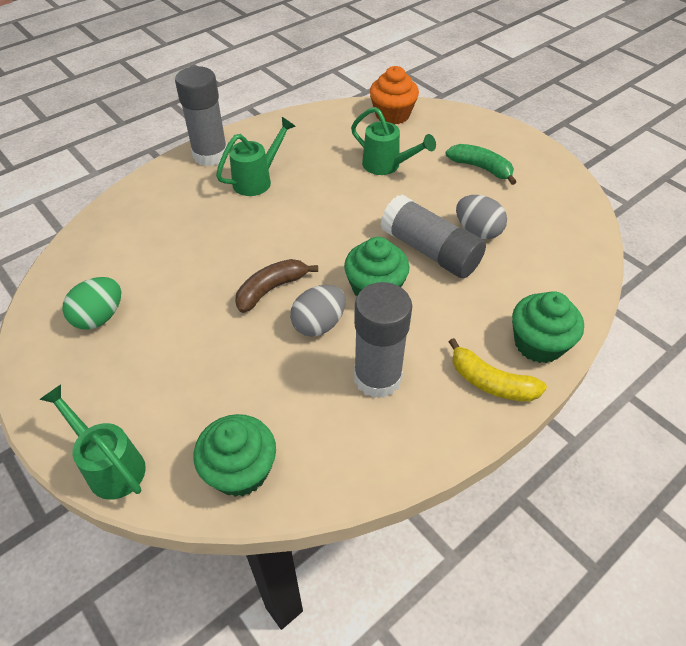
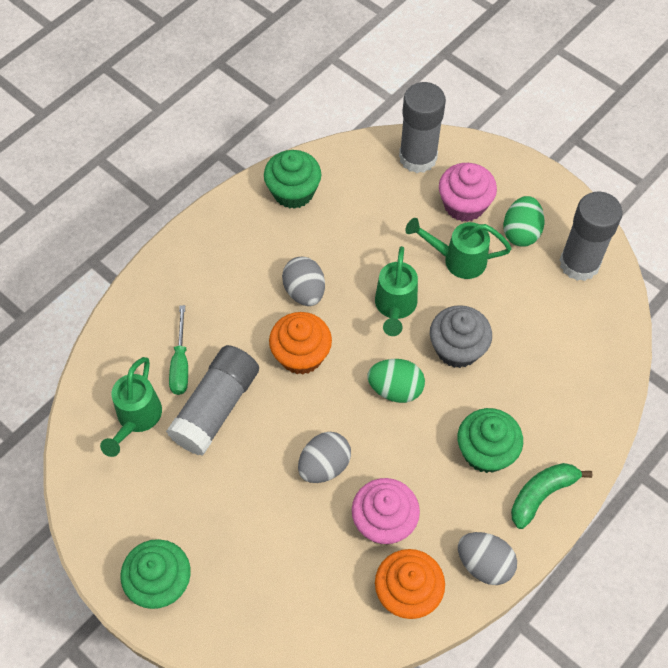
brown banana: 1 -> 0
green egg: 1 -> 2
green screwdriver: 0 -> 1
grey cupcake: 0 -> 1
grey egg: 2 -> 3
orange cupcake: 1 -> 2
pink cupcake: 0 -> 2
yellow banana: 1 -> 0

